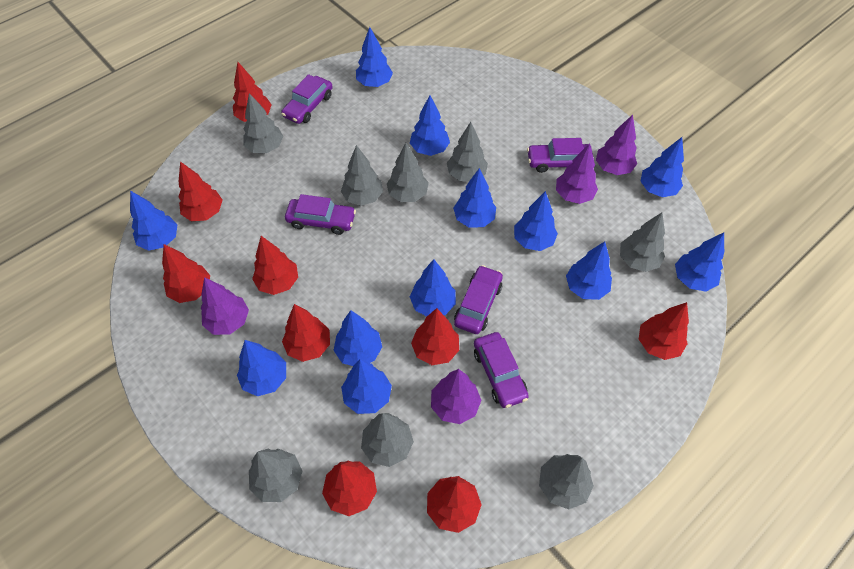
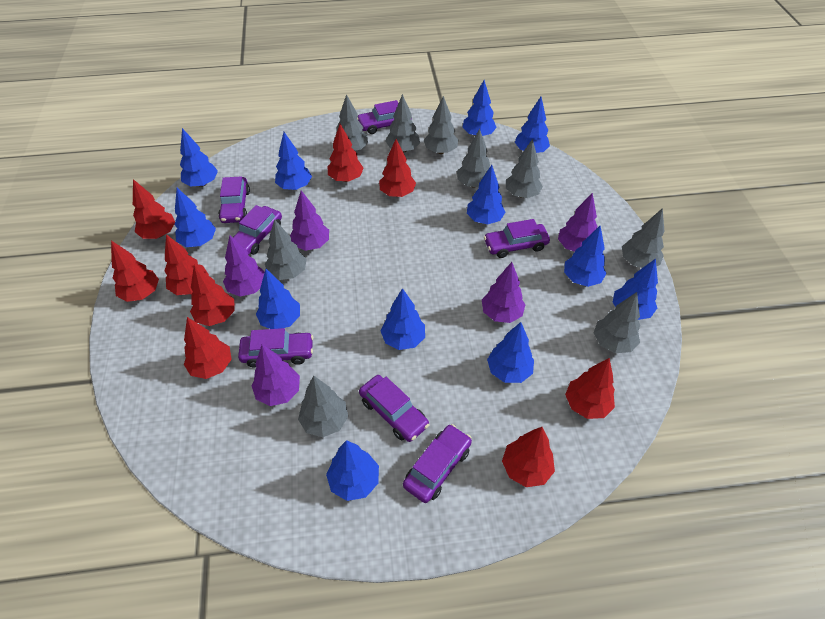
grey tree: 8 -> 9
purple car: 5 -> 7
purple tree: 4 -> 5

